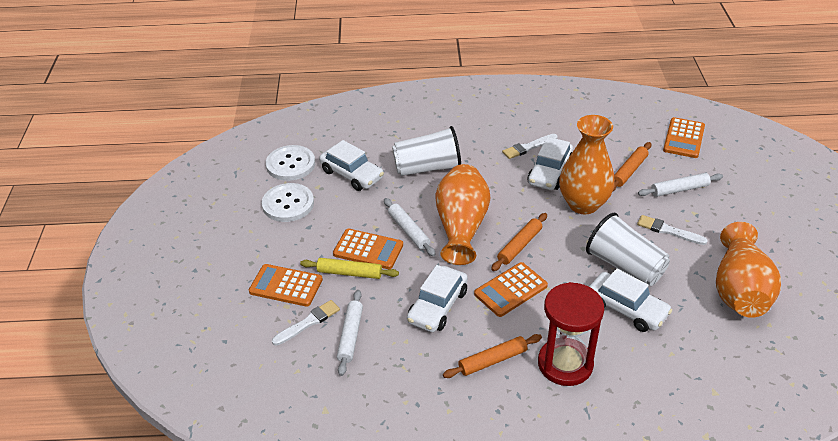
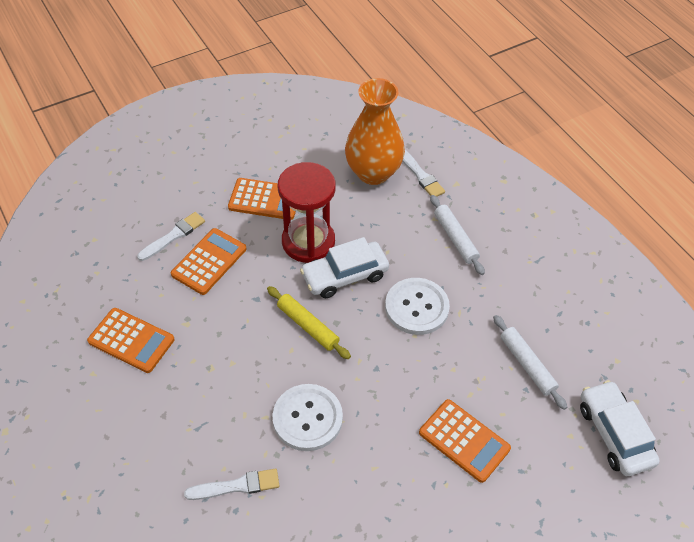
orange rolling pin: 3 -> 0
orange vase: 3 -> 1
white car: 4 -> 2
white cup: 2 -> 0
white rolling pin: 3 -> 2

